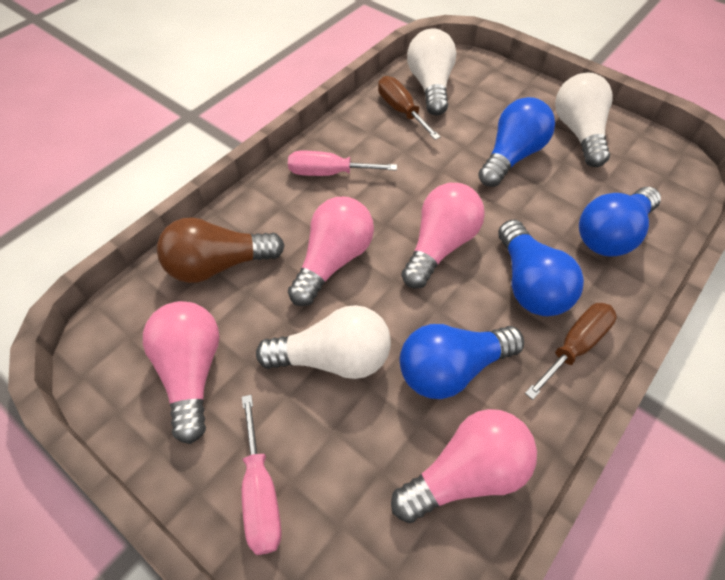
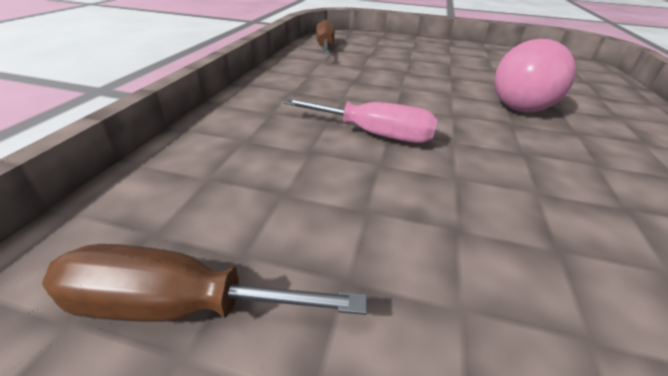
blue light bulb: 4 -> 0
brown light bulb: 1 -> 0
pink light bulb: 4 -> 1
pink screwdriver: 2 -> 1
white light bulb: 3 -> 0

